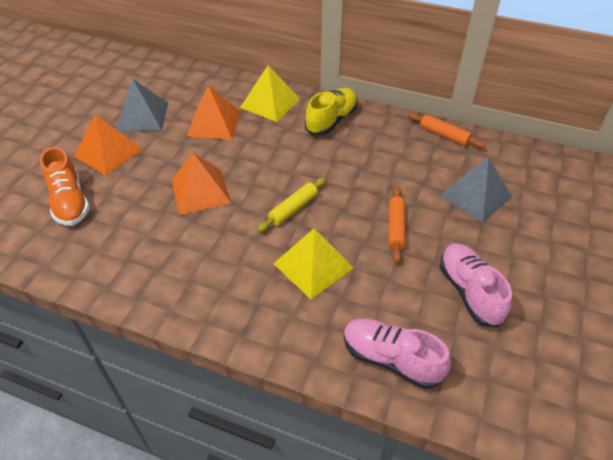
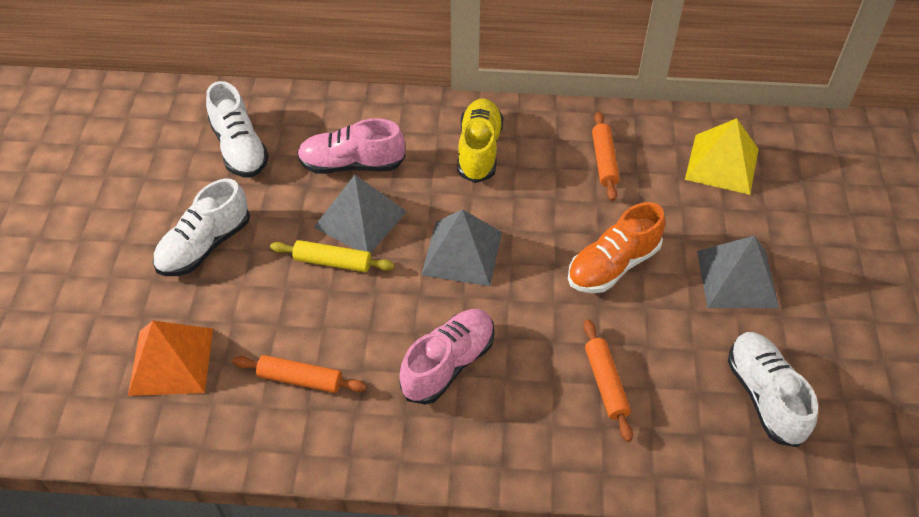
grey pyramid: 2 -> 3
orange pyramid: 3 -> 1
orange rolling pin: 2 -> 3
white shoe: 0 -> 3
yellow pyramid: 2 -> 1

